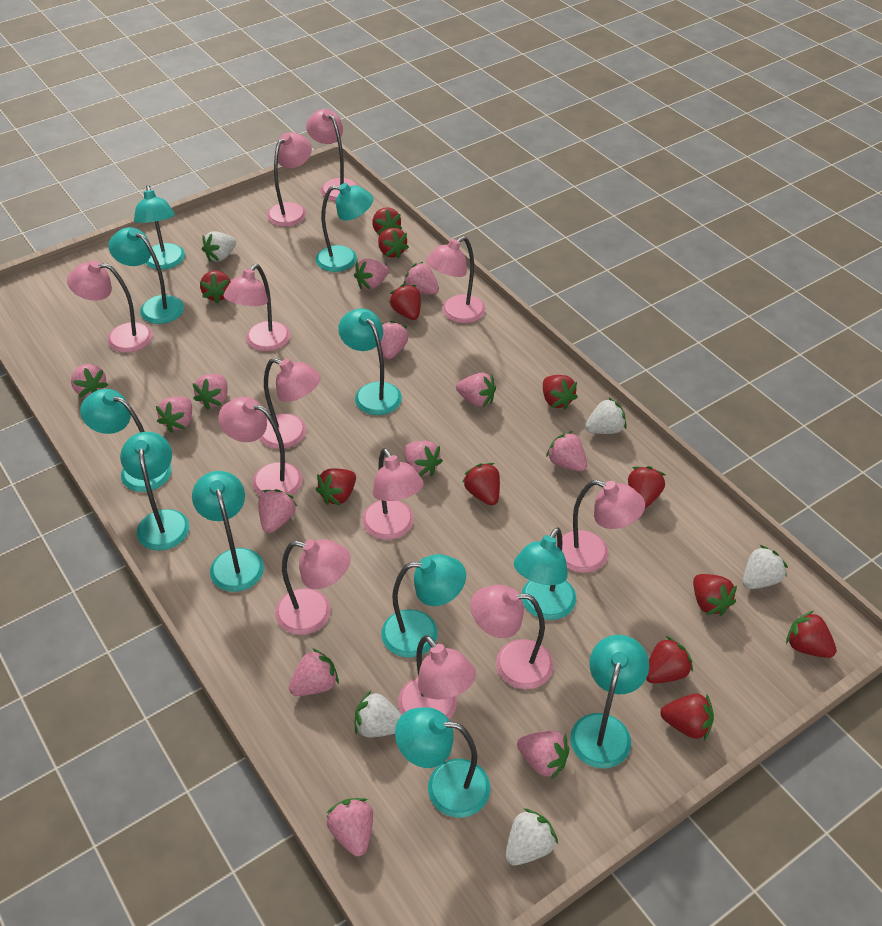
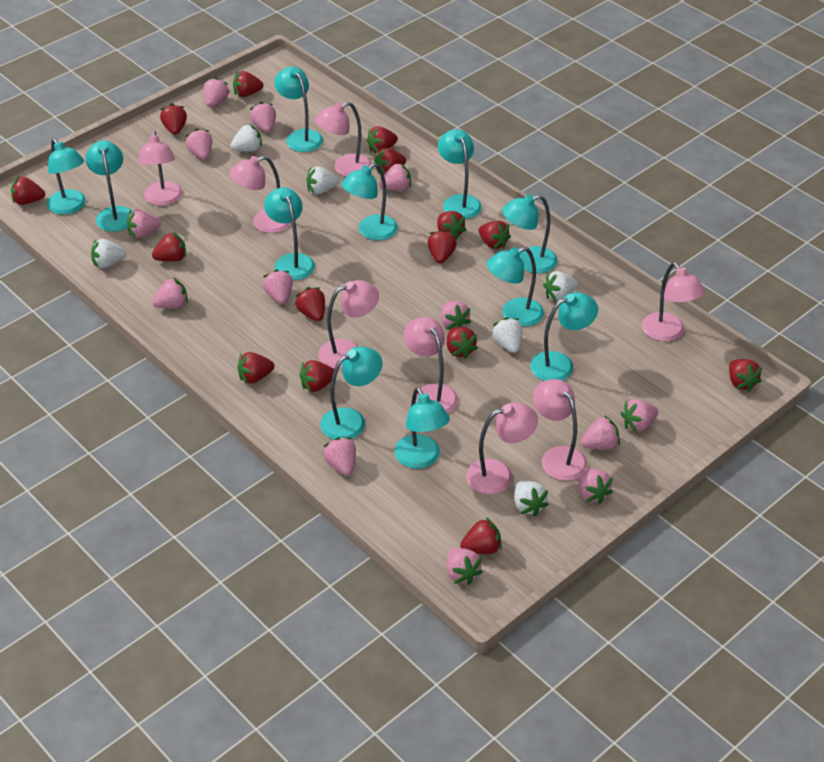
pink lamp: 12 -> 8
red strawberry: 12 -> 15
white strawberry: 5 -> 6

